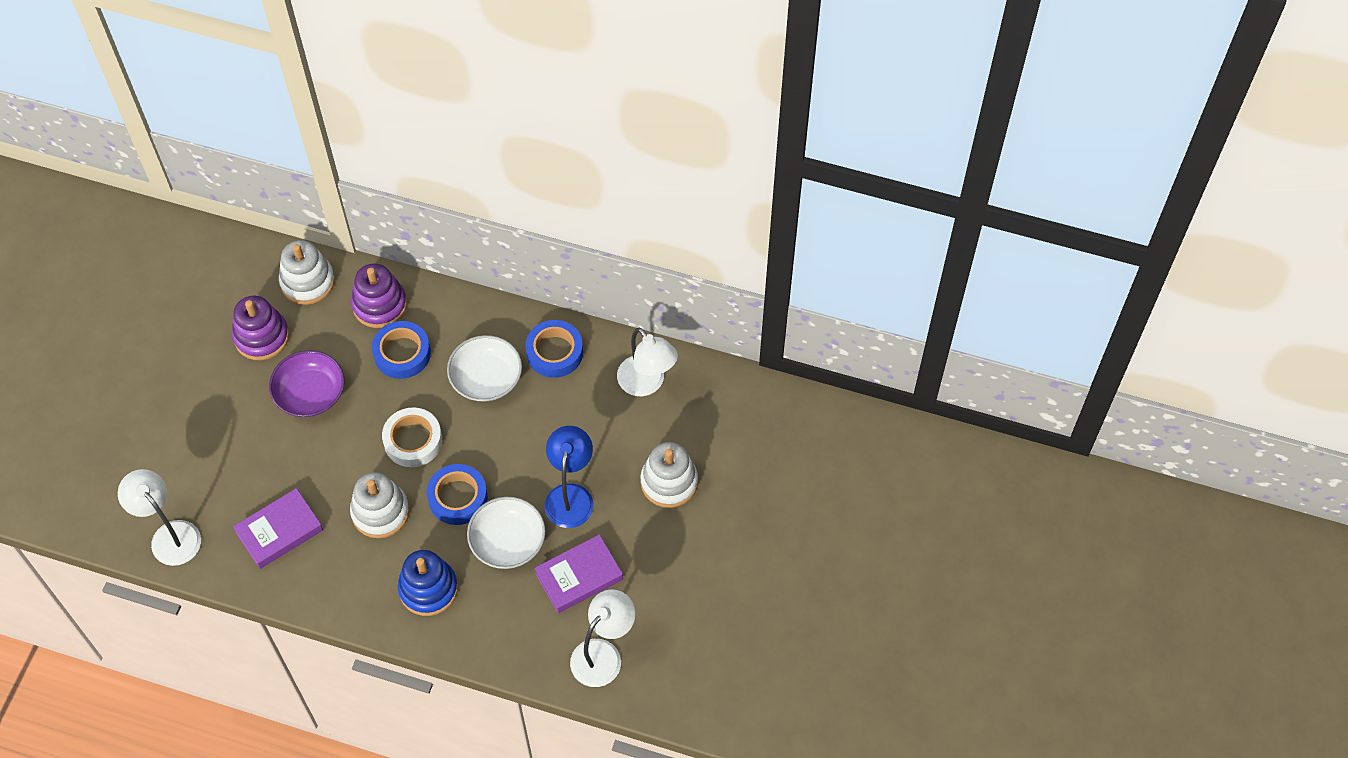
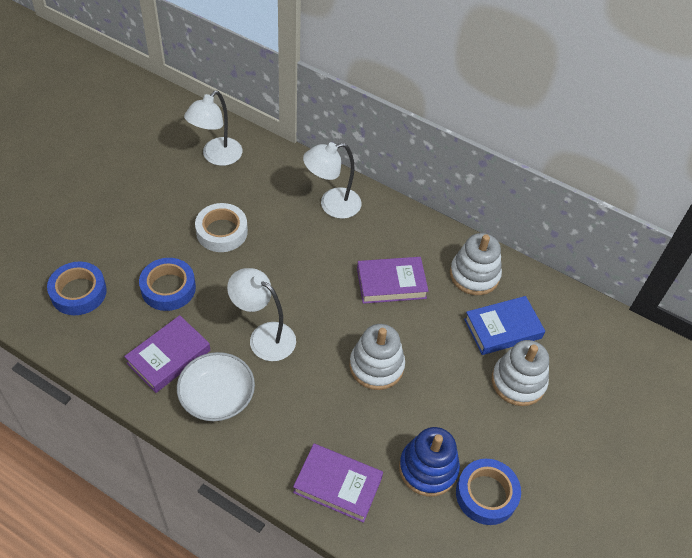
blue book: 0 -> 1
blue lamp: 1 -> 0
purple book: 2 -> 3
purple bowl: 1 -> 0
purple stacking toy: 2 -> 0
white bowl: 2 -> 1

